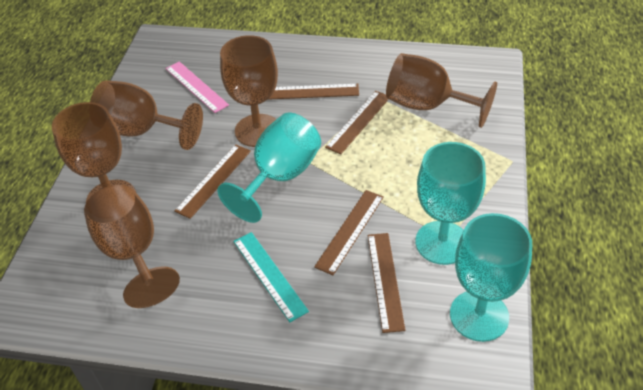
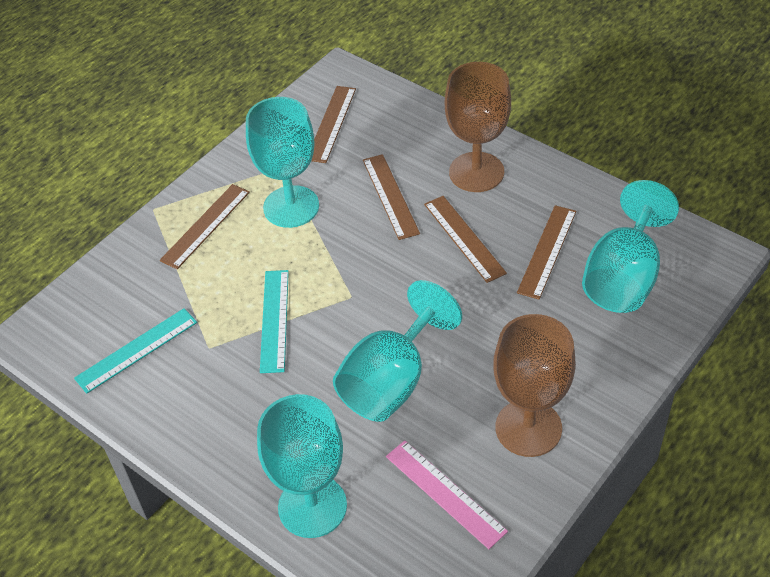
brown goblet: 5 -> 2
turquoise goblet: 3 -> 4
turquoise ruler: 1 -> 2

